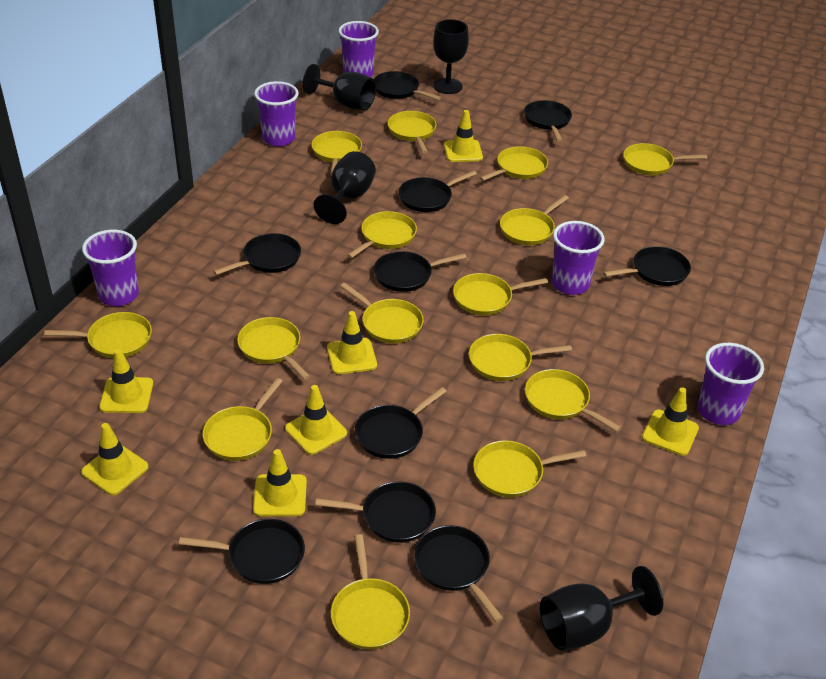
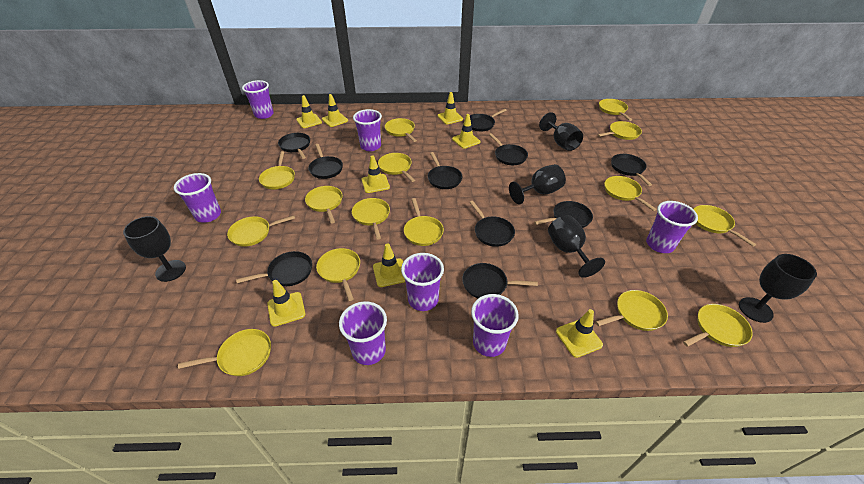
black goblet: 4 -> 5
purple cup: 5 -> 7
yellow traffic cone: 7 -> 8

